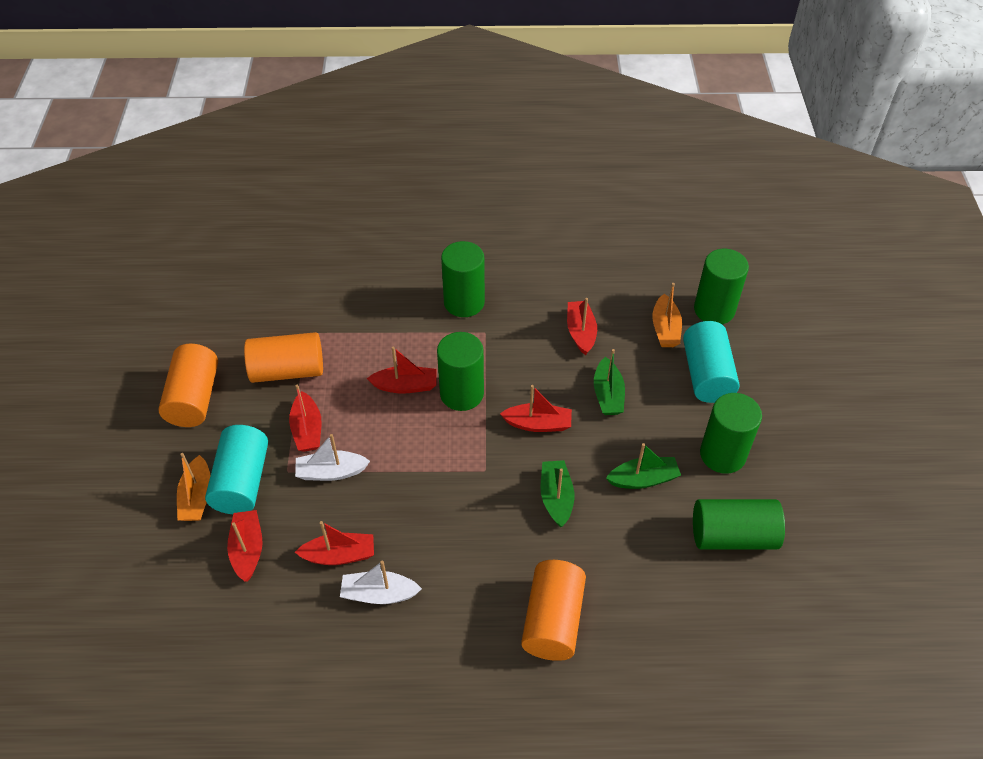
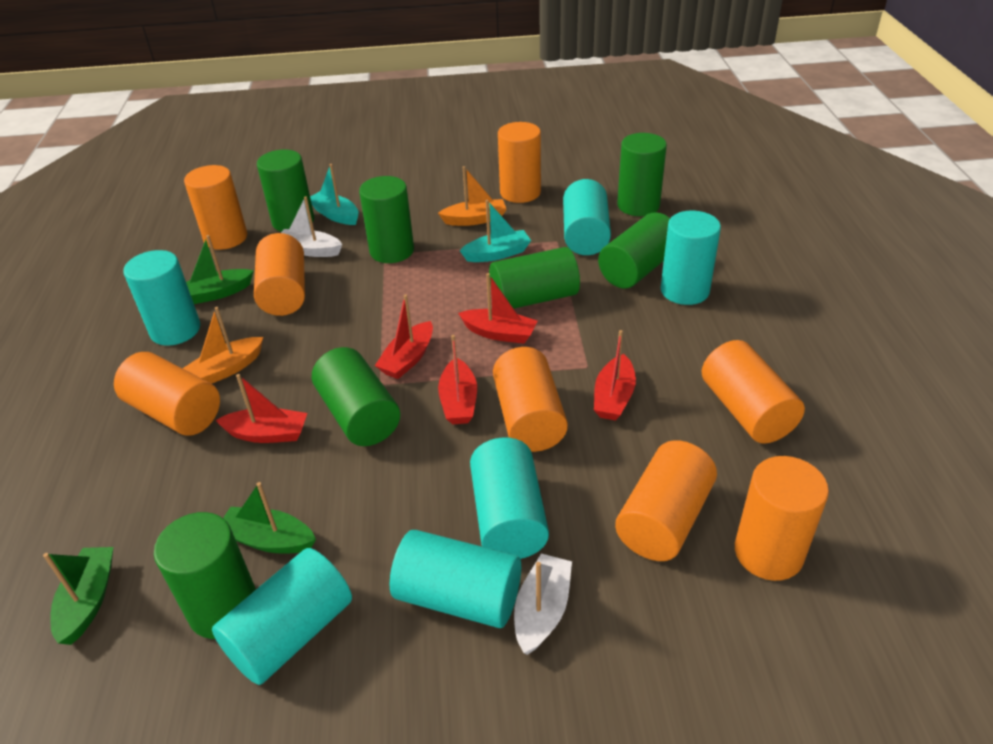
green cylinder: 5 -> 7
orange cylinder: 3 -> 8
red boat: 6 -> 5
turquoise boat: 0 -> 2
turquoise cylinder: 2 -> 6

